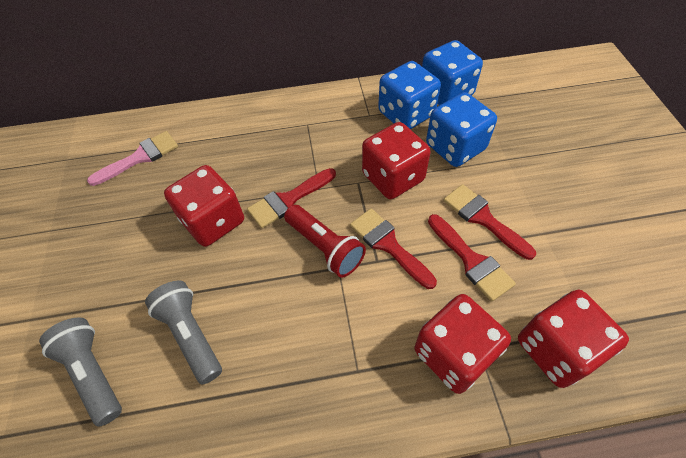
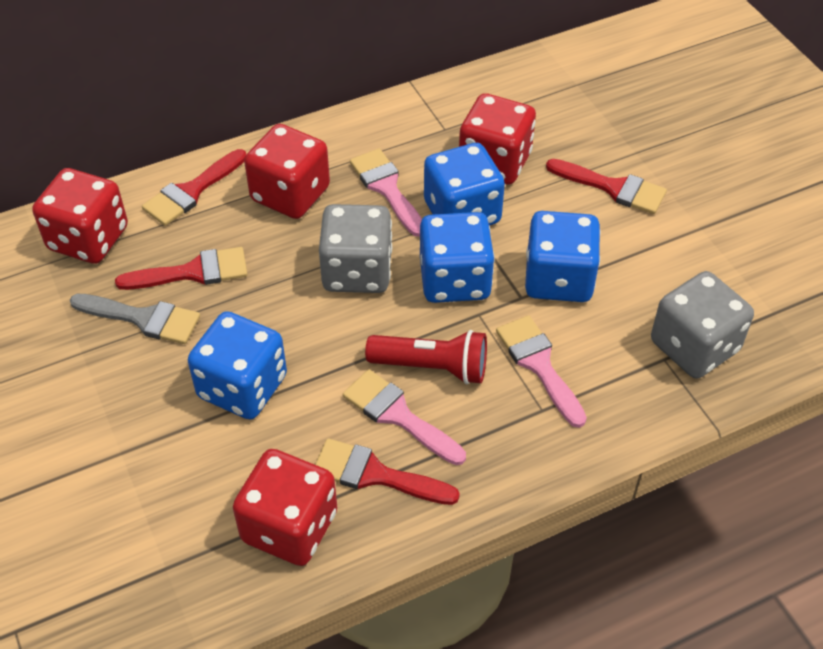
blue dice: 3 -> 4
grey brush: 0 -> 1
grey dice: 0 -> 2
grey flashlight: 2 -> 0
pink brush: 1 -> 3

